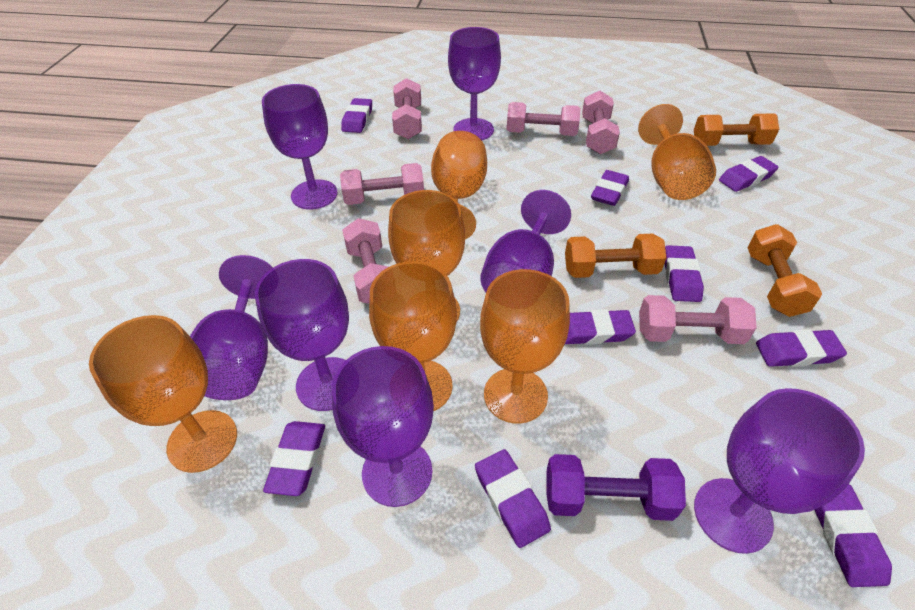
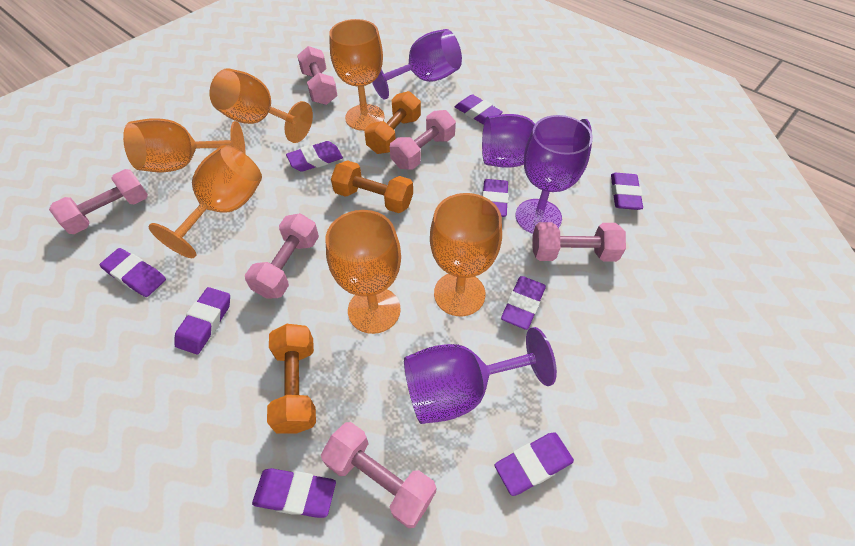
purple dumbbell: 1 -> 0
purple goblet: 7 -> 4

